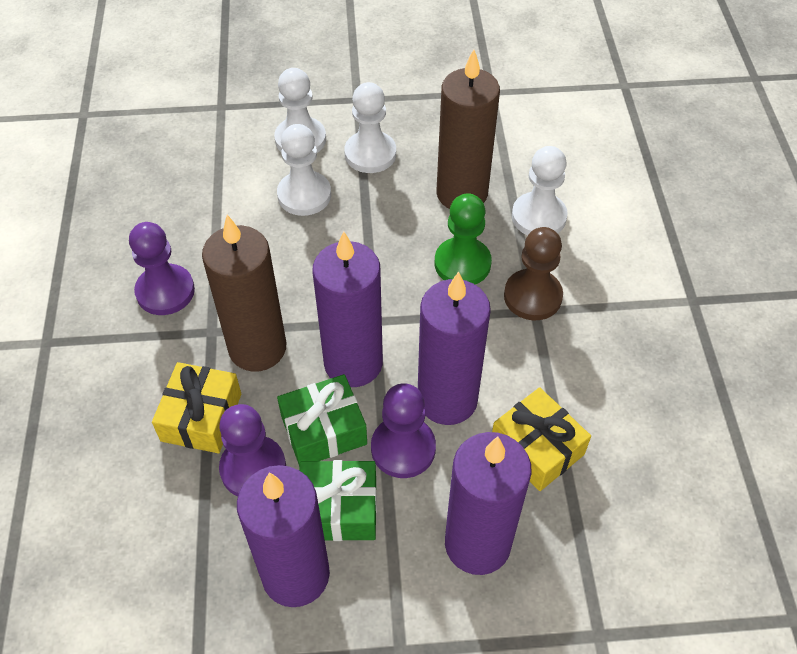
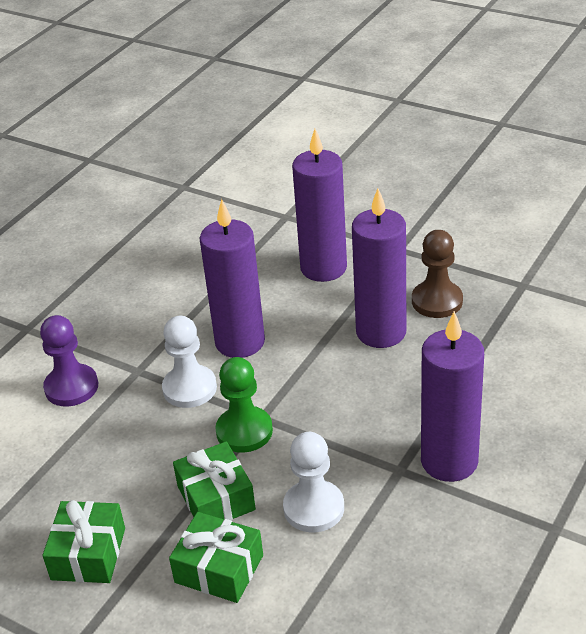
brown candle: 2 -> 0
green gift: 2 -> 3
purple pawn: 3 -> 1
white pawn: 4 -> 2
yellow gift: 2 -> 0

